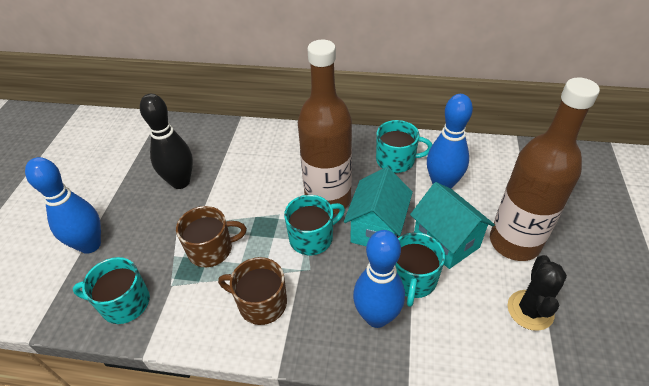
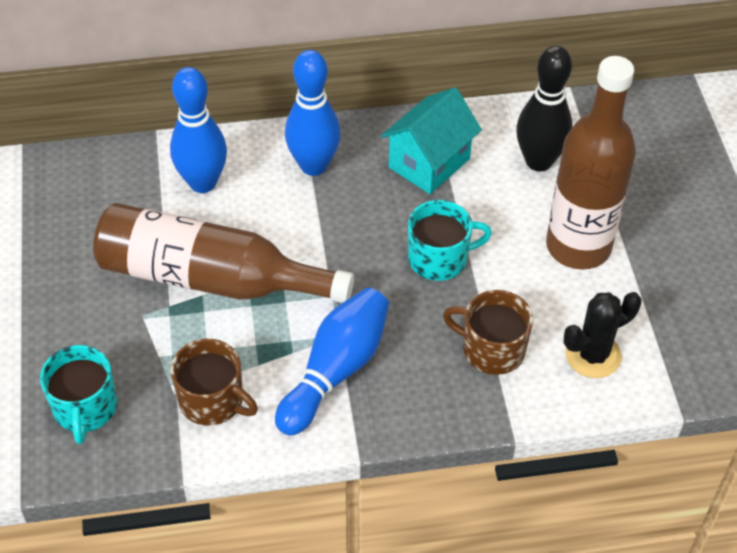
turquoise house: 2 -> 1
turquoise mug: 4 -> 2

